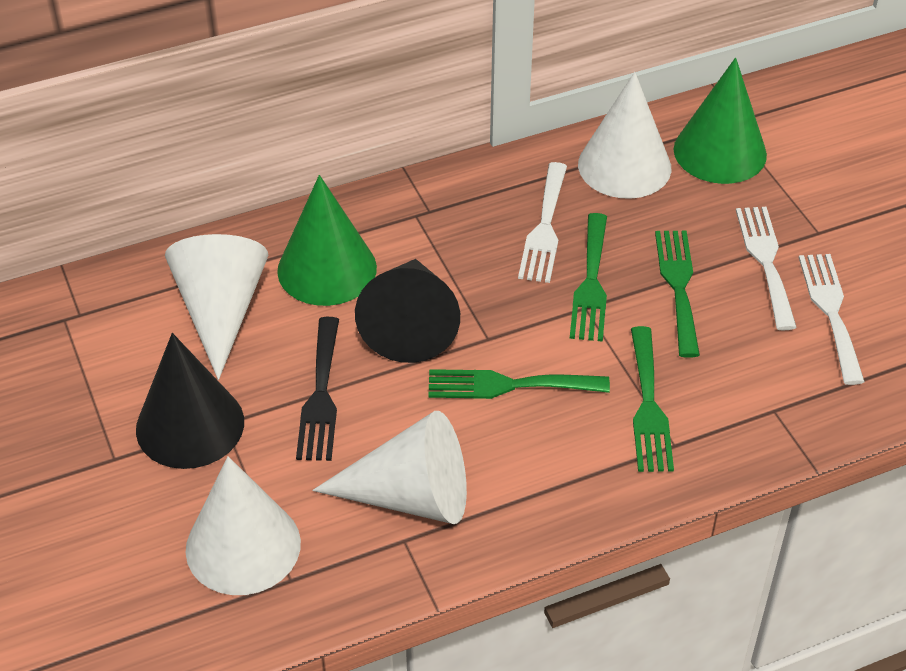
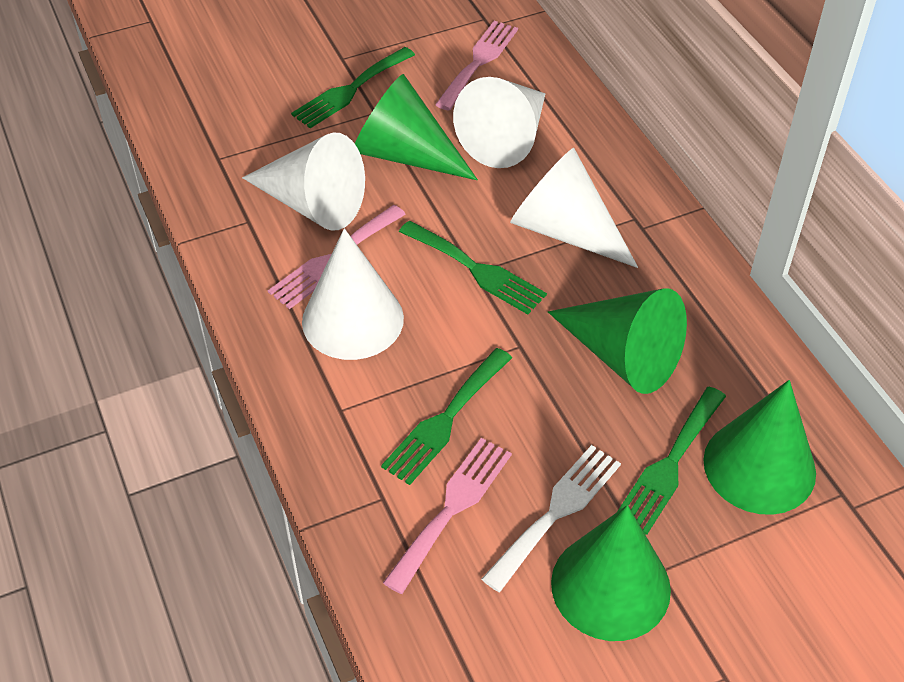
black cone: 2 -> 0
black fork: 1 -> 0
green cone: 2 -> 4
pink fork: 0 -> 3
white fork: 3 -> 1

